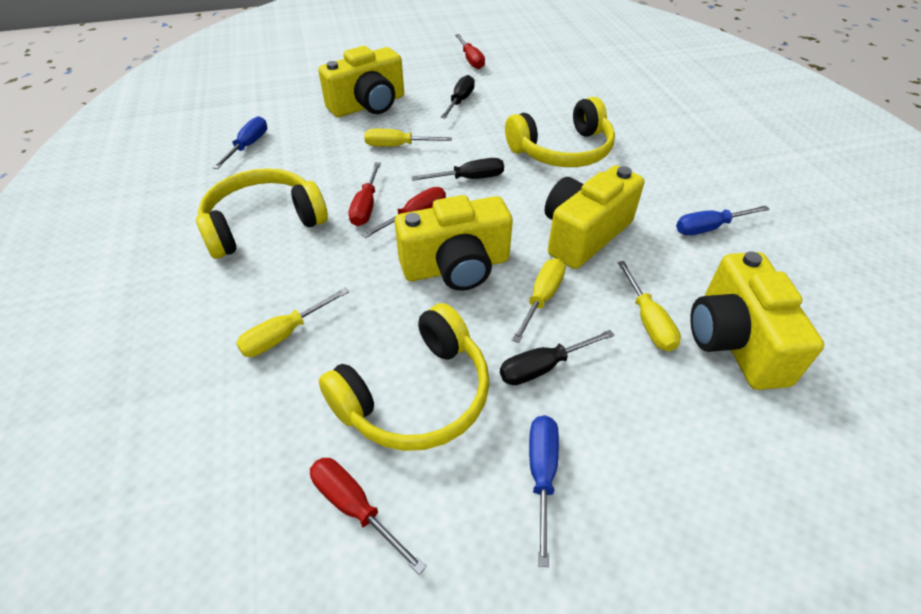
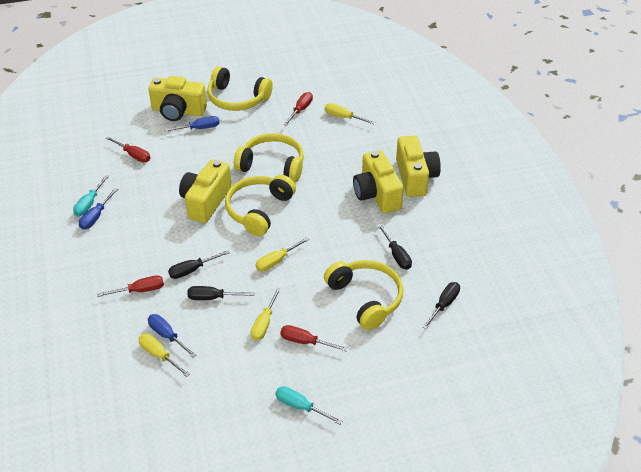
black screwdriver: 3 -> 4
turquoise screwdriver: 0 -> 2
yellow headphones: 3 -> 4

